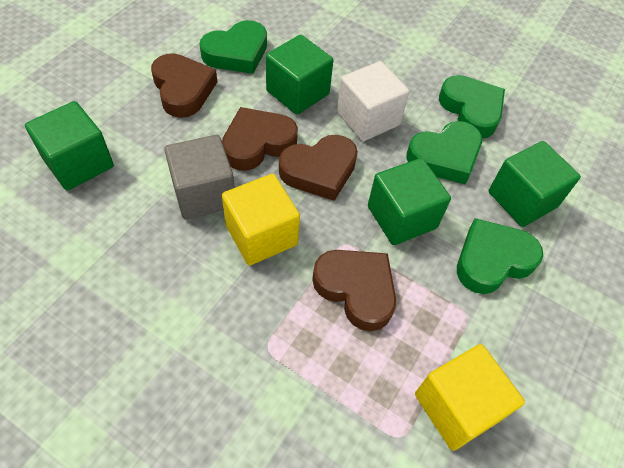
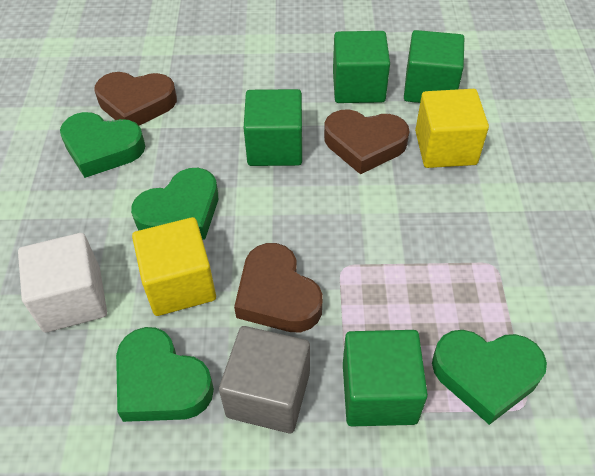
brown heart: 4 -> 3

